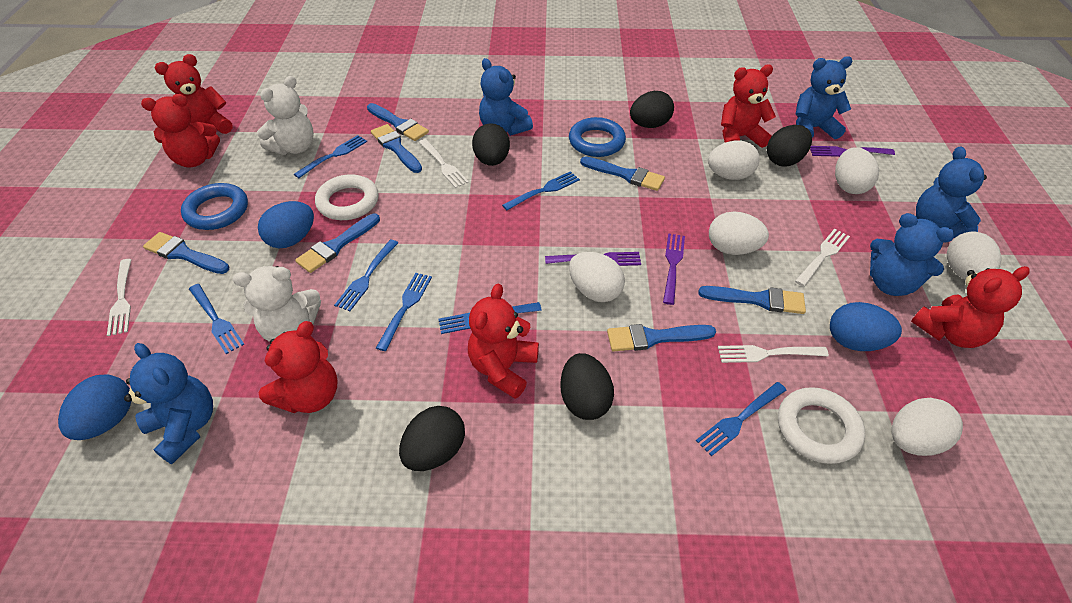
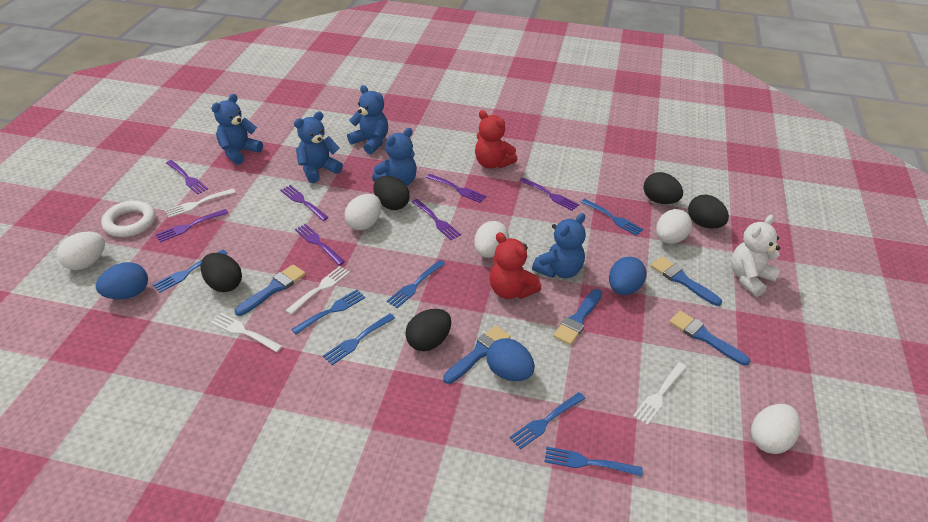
blue brush: 7 -> 5
blue ring: 2 -> 0
purple fork: 3 -> 7
red teddy bear: 6 -> 2
white egg: 6 -> 5
white ring: 2 -> 1
white teddy bear: 2 -> 1

